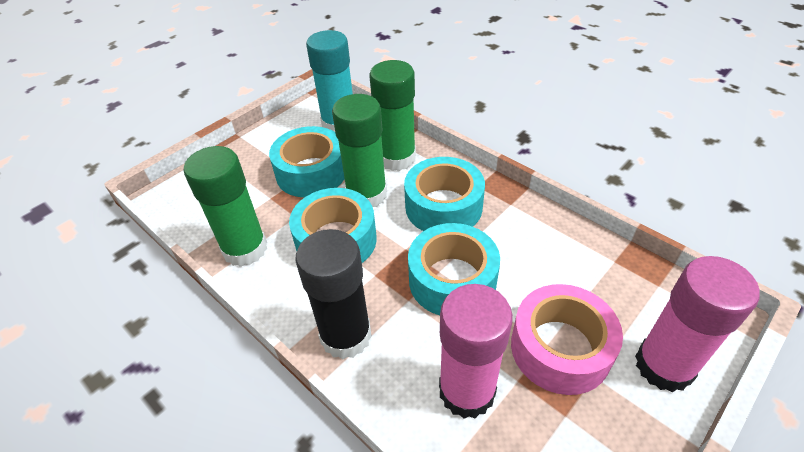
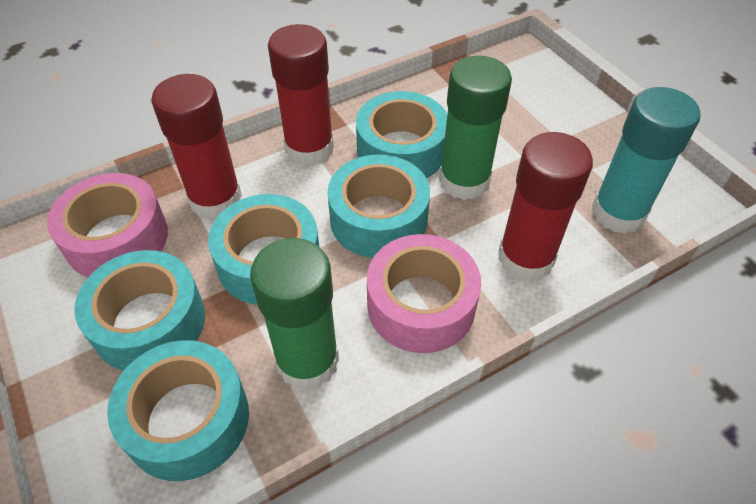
black glue stick: 1 -> 0
green glue stick: 3 -> 2
pink glue stick: 2 -> 0
pink tape: 1 -> 2
red glue stick: 0 -> 3
turquoise tape: 4 -> 5

